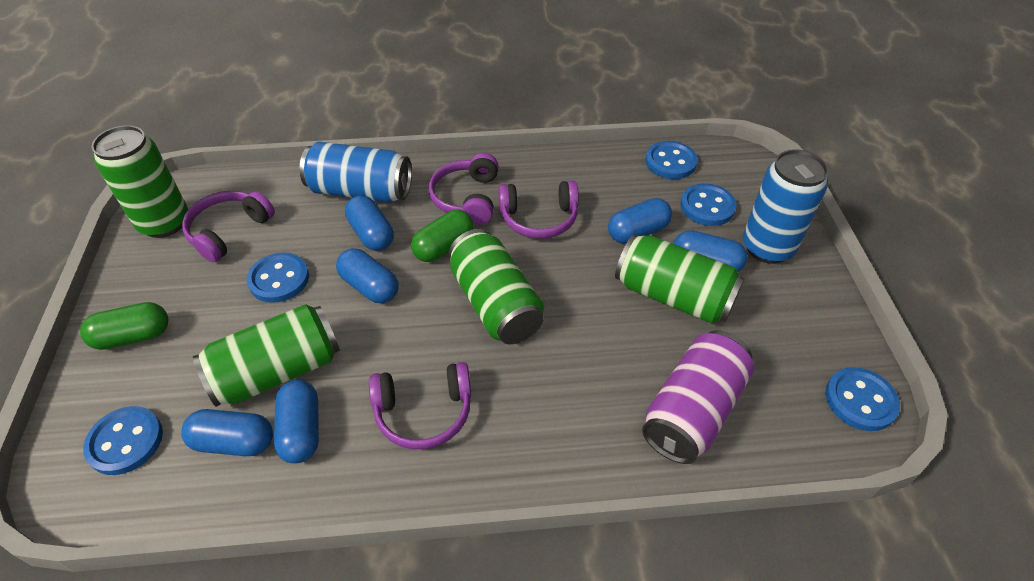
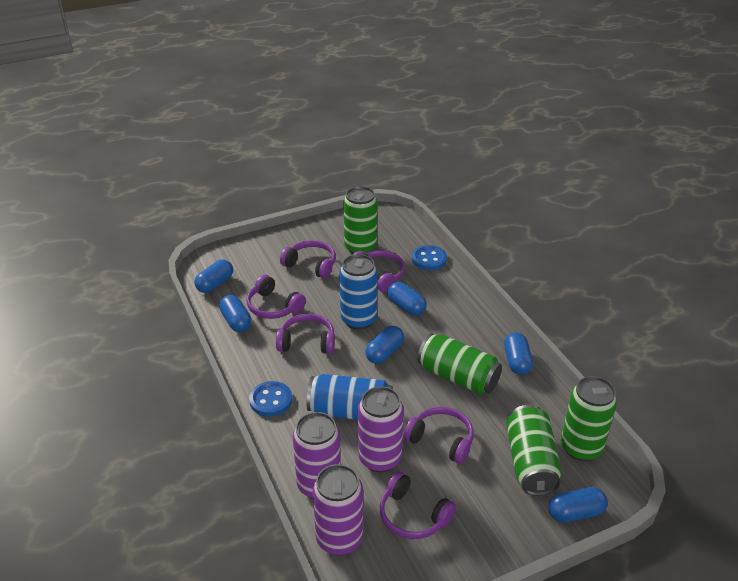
blue button: 5 -> 2
green capsule: 2 -> 0
purple can: 1 -> 3
purple headphones: 4 -> 6

